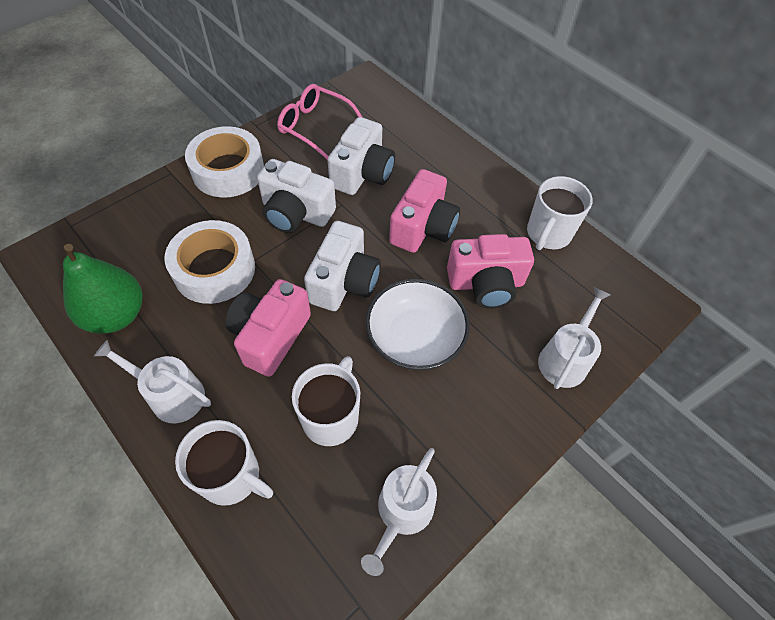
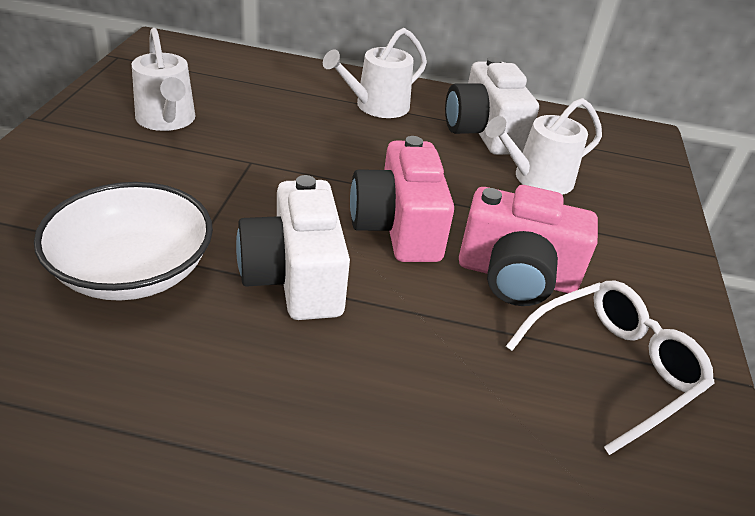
green pear: 1 -> 0
pink camera: 3 -> 2
pink glasses: 1 -> 0
white camera: 3 -> 2
white glasses: 0 -> 1
white mug: 3 -> 0
white tape: 2 -> 0

